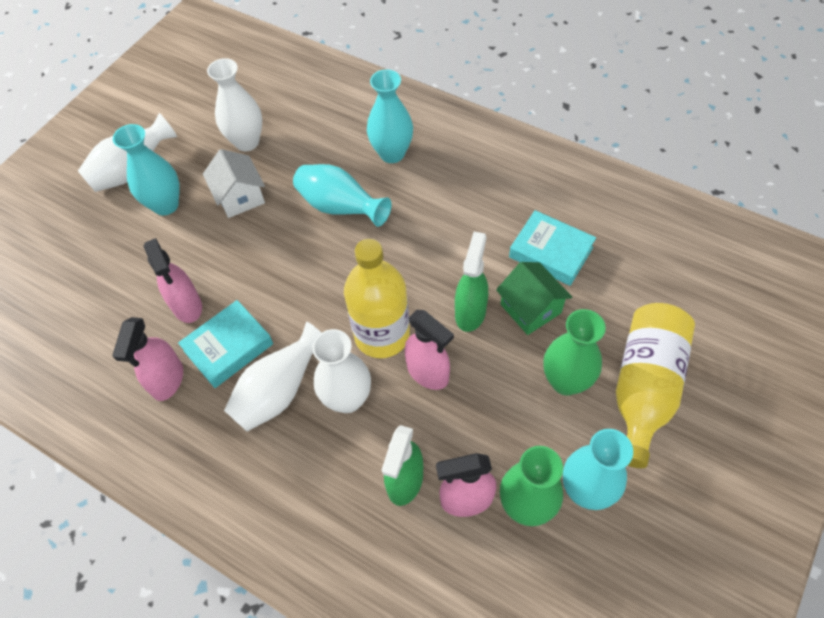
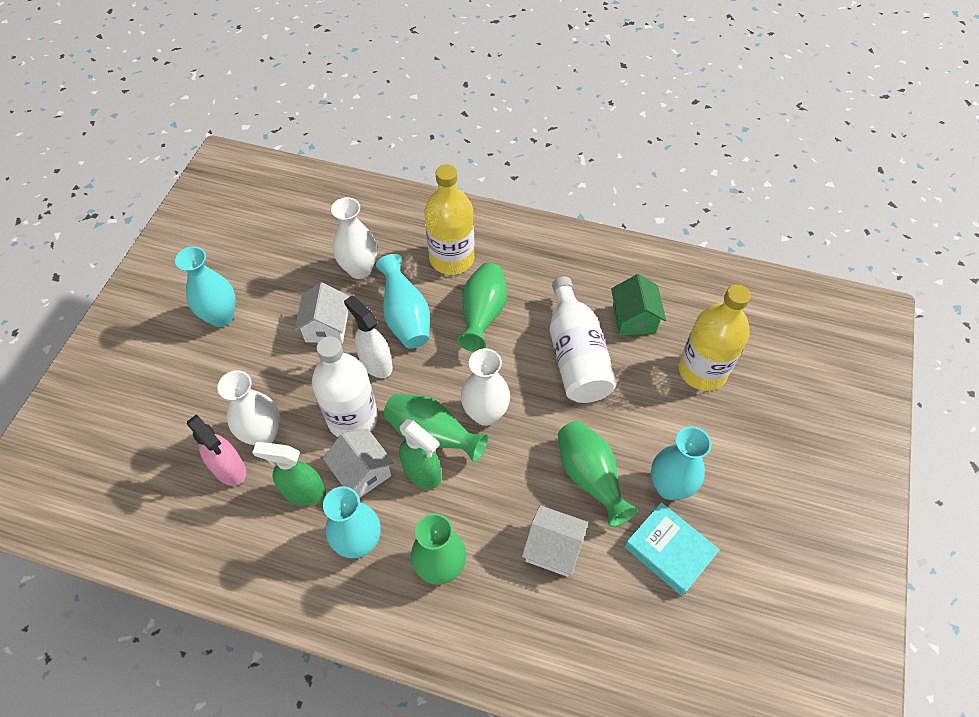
green vase: 2 -> 4
pink spray bottle: 4 -> 1
turquoise book: 2 -> 1
white bottle: 0 -> 2
white house: 1 -> 3
white spray bottle: 0 -> 1
white vase: 4 -> 3

